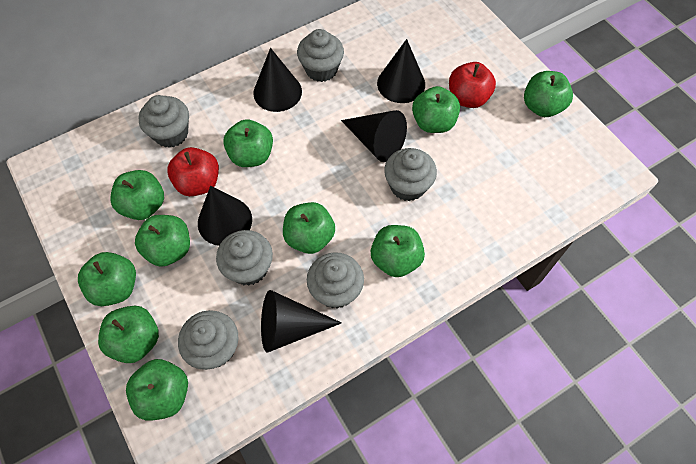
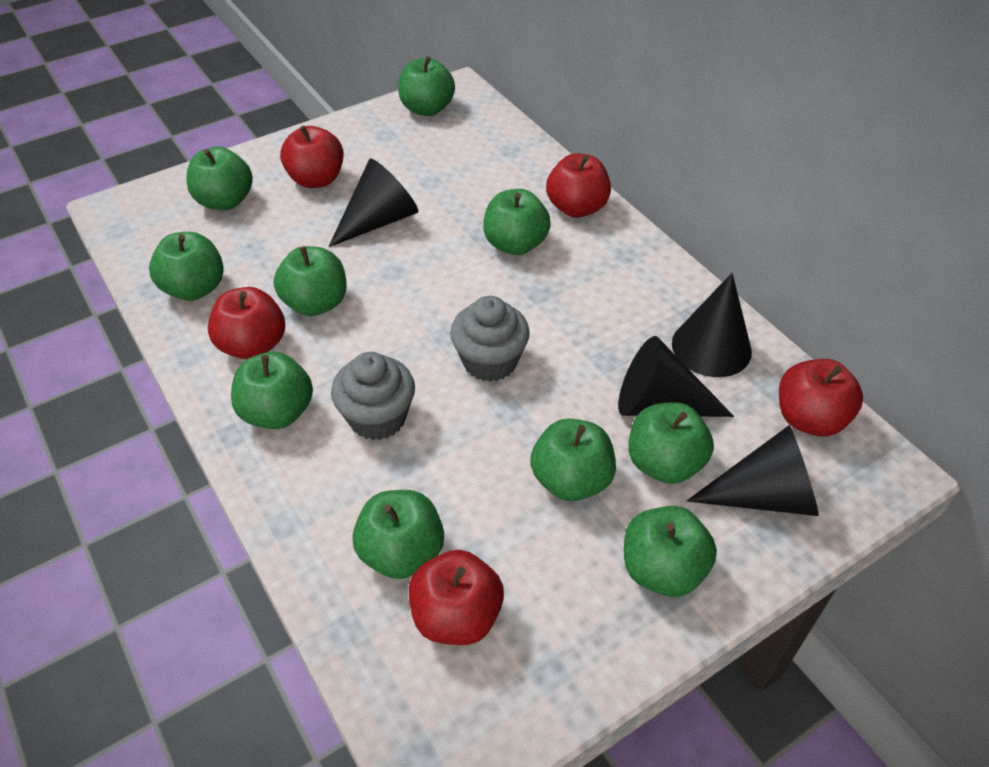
black cone: 5 -> 4
grey cupcake: 6 -> 2
red apple: 2 -> 5

